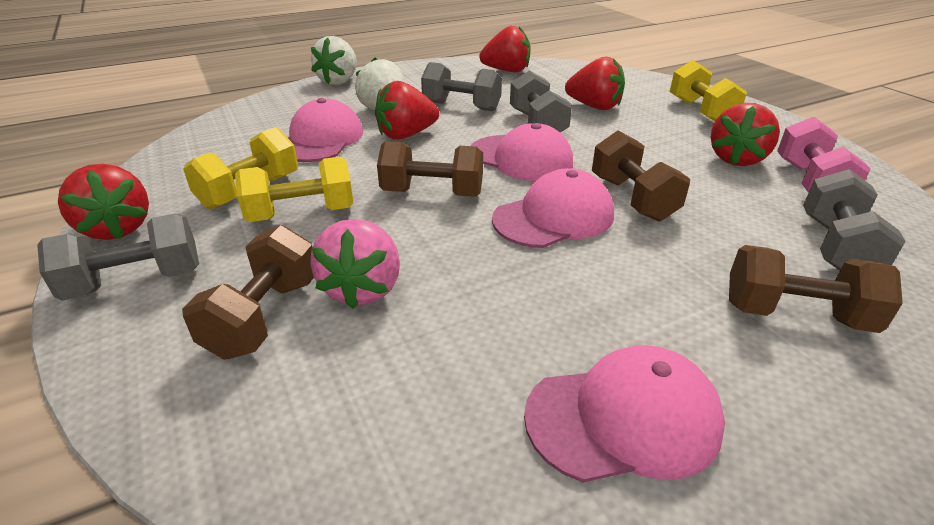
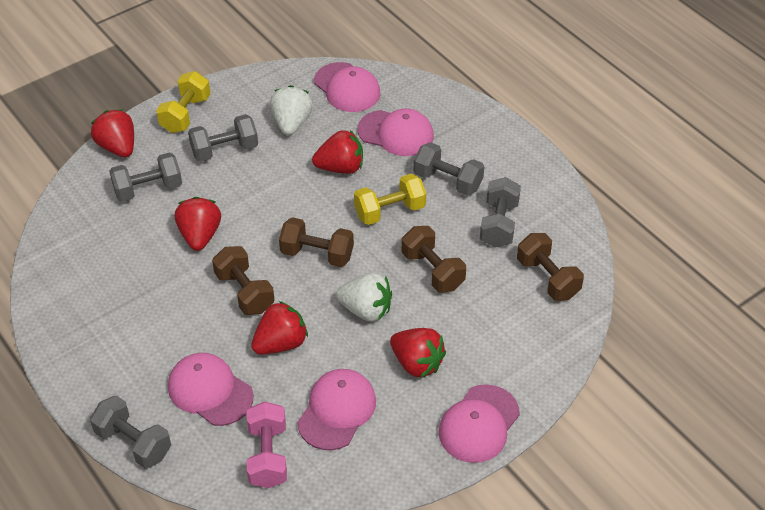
grey dumbbell: 4 -> 5
pink cap: 4 -> 5
pink strawberry: 1 -> 0
yellow dumbbell: 3 -> 2

